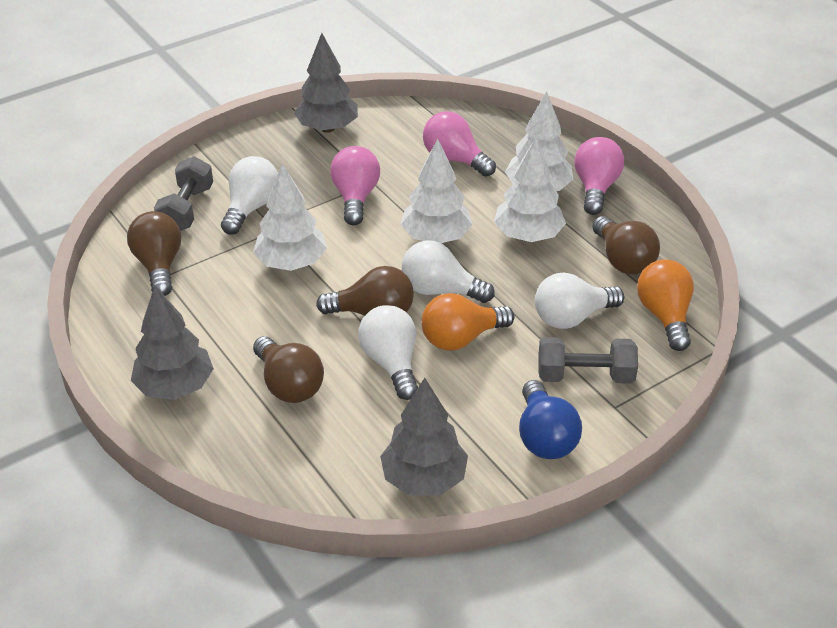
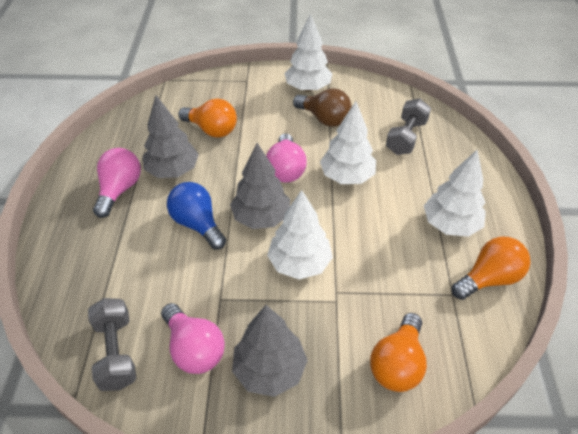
brown light bulb: 4 -> 1
orange light bulb: 2 -> 3
white light bulb: 4 -> 0

